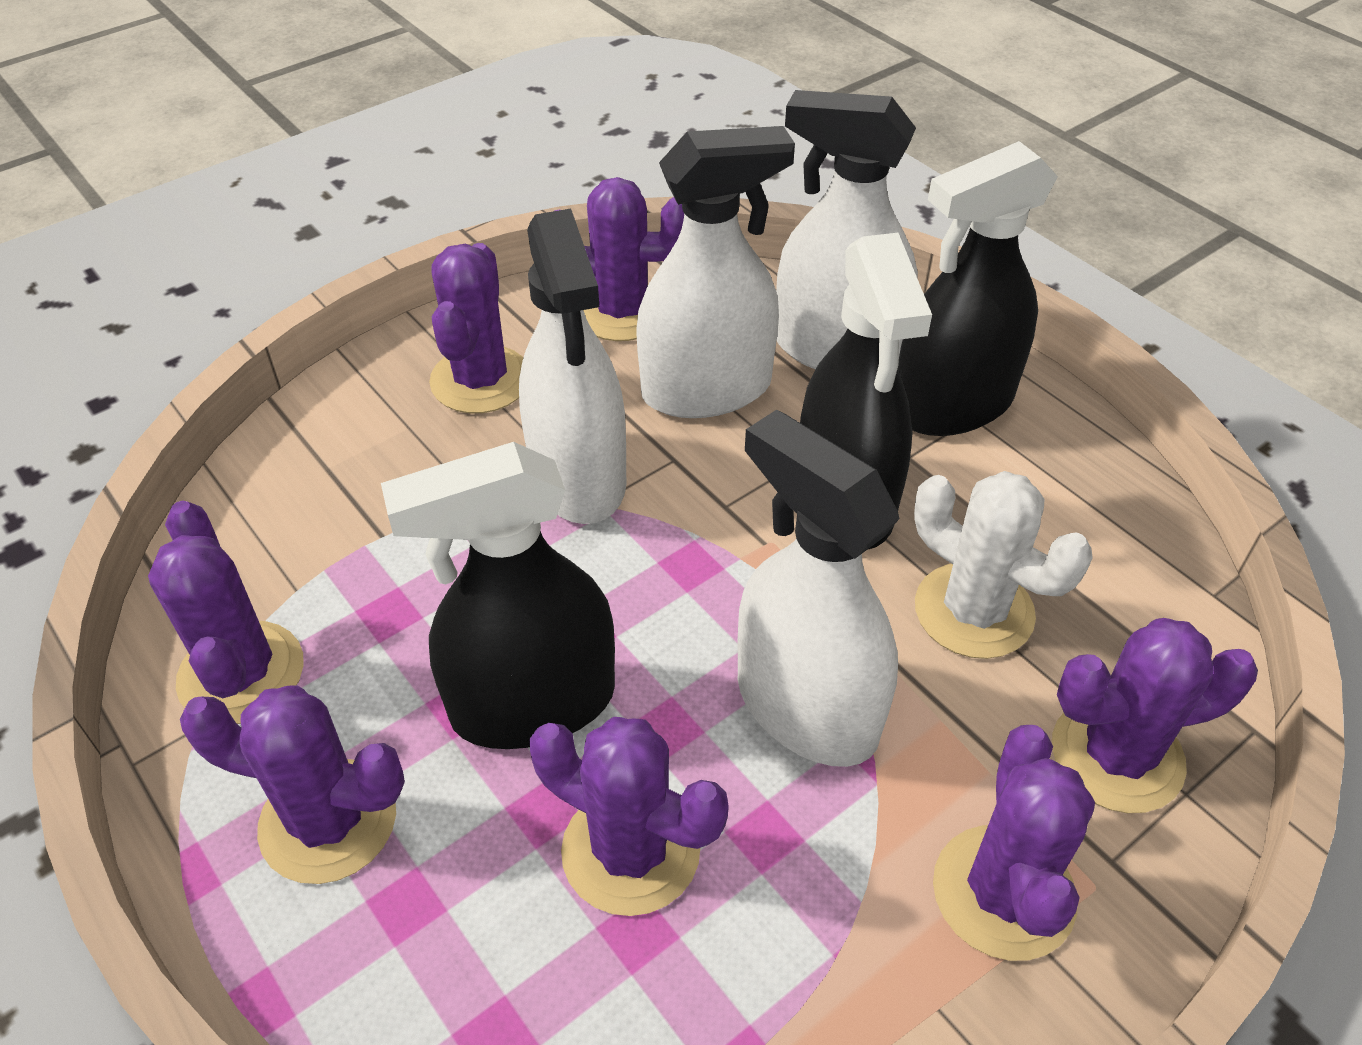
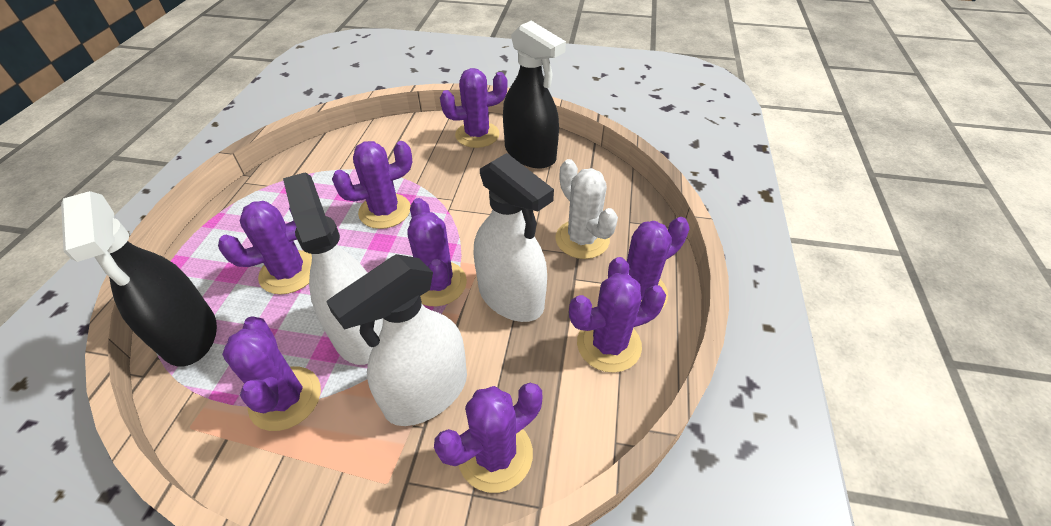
black spray bottle: 3 -> 2
purple cactus: 7 -> 8
white spray bottle: 4 -> 3

